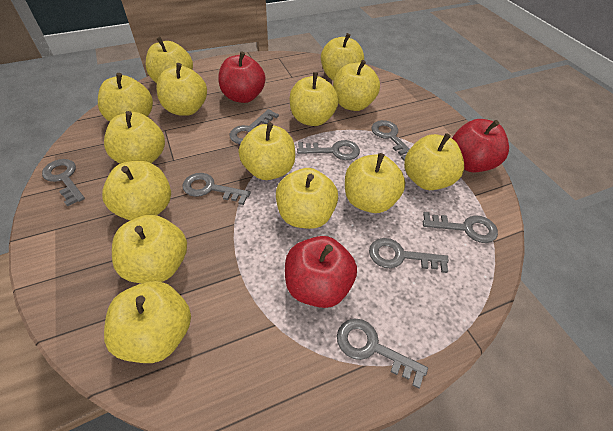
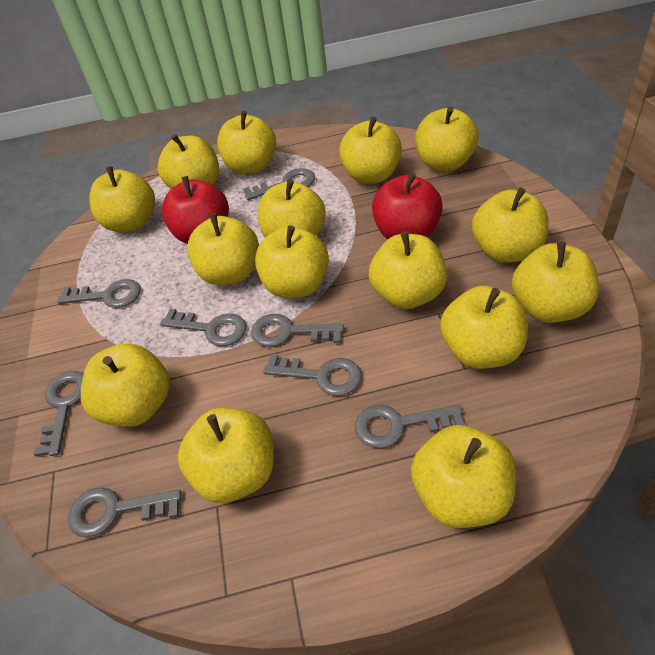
red apple: 3 -> 2
yellow apple: 14 -> 15

